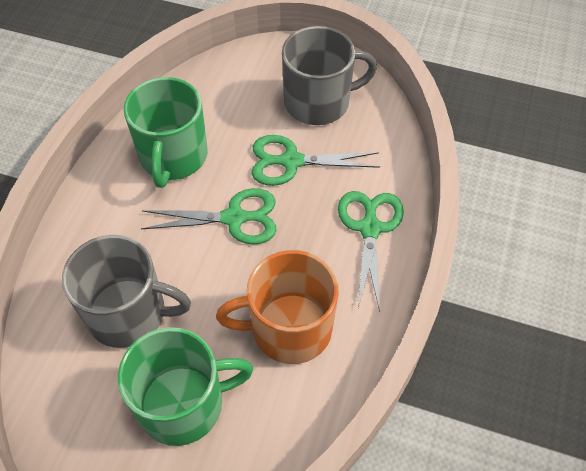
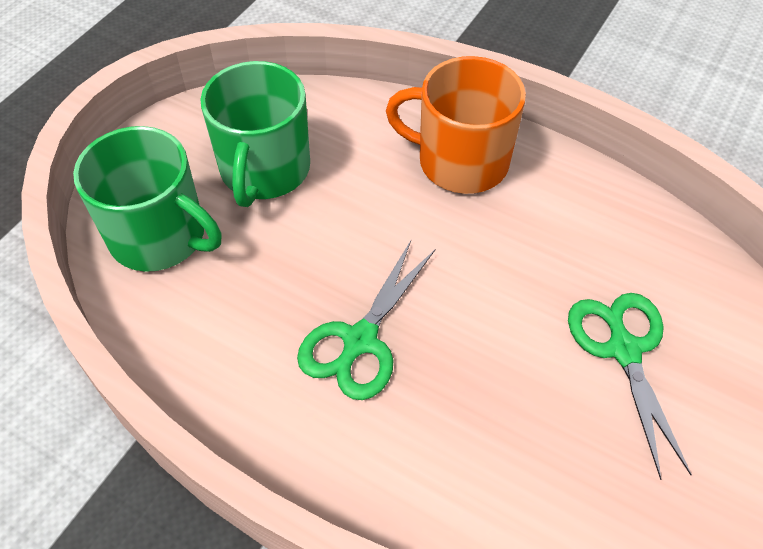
green scissors: 3 -> 2
grey mug: 2 -> 0

